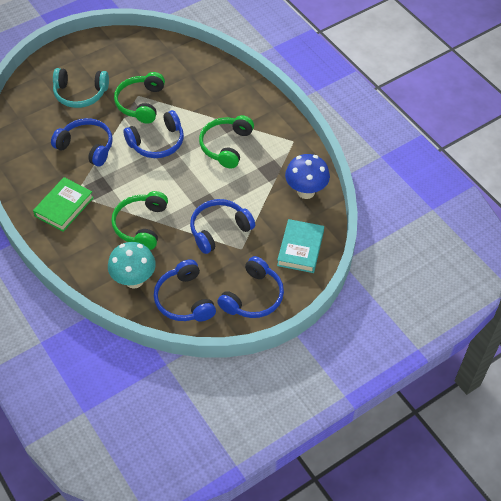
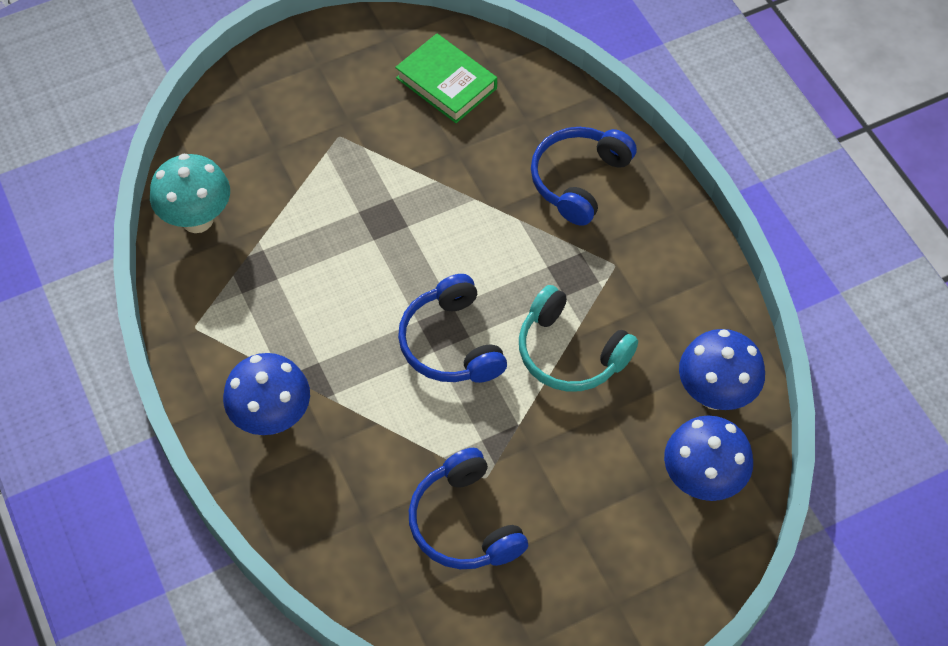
blue headphones: 5 -> 3
blue mushroom: 1 -> 3
green headphones: 3 -> 0
turquoise book: 1 -> 0

